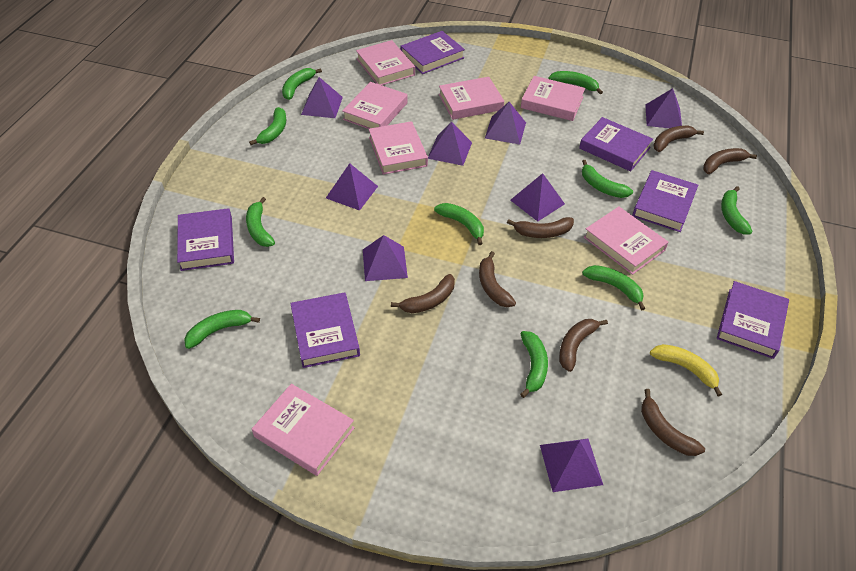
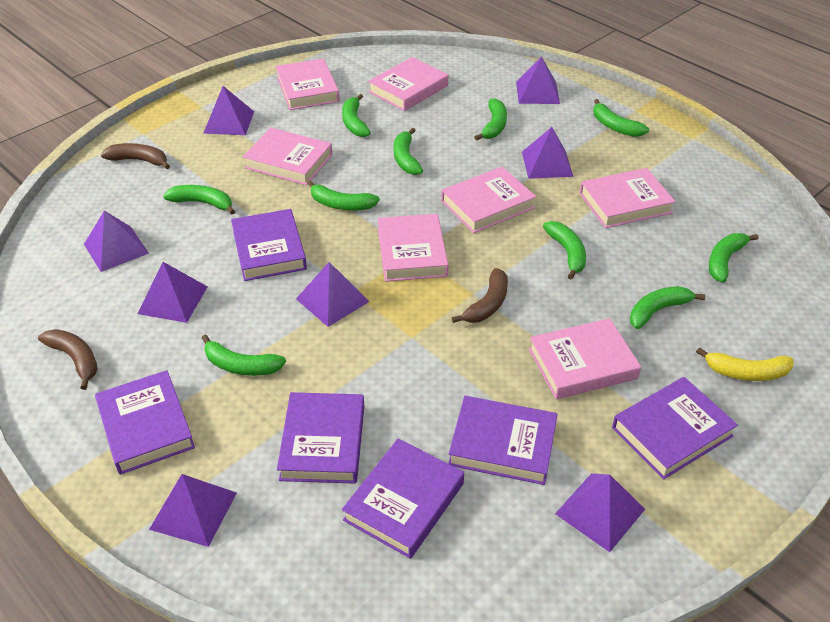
brown banana: 7 -> 3

